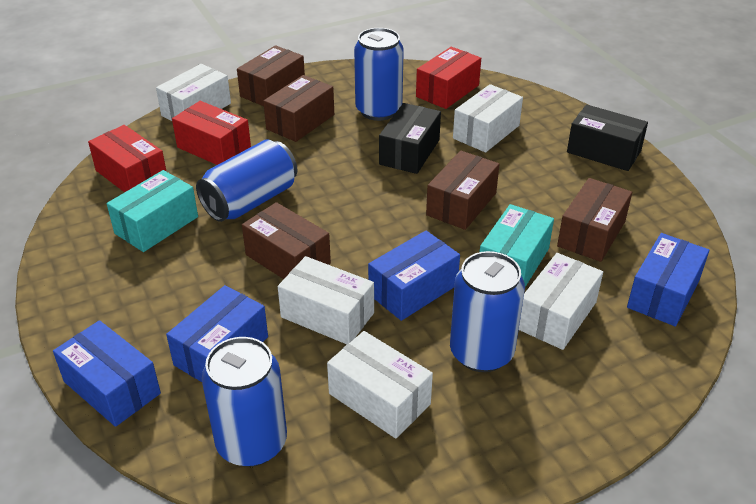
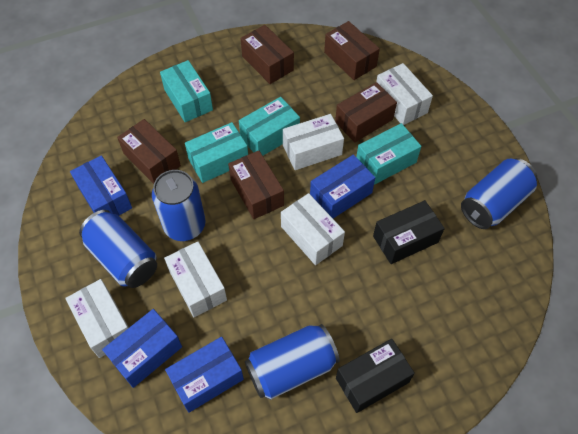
red box: 3 -> 0
turquoise box: 2 -> 4

